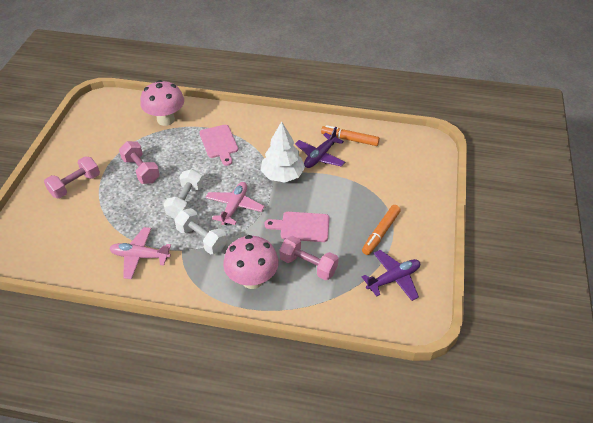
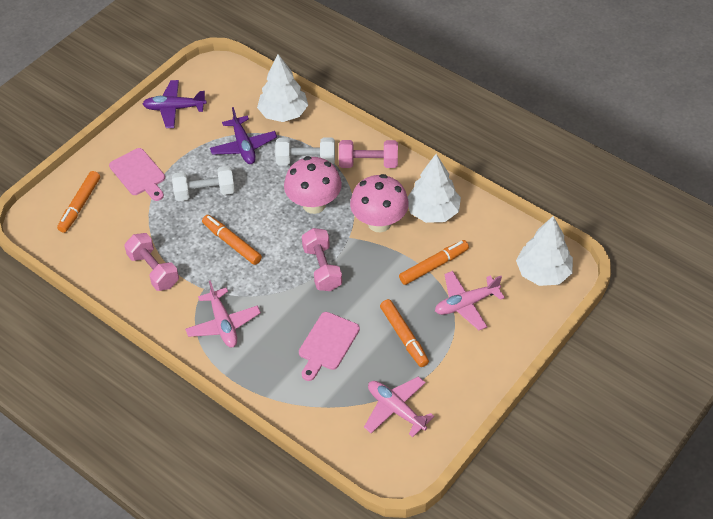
orange marker: 2 -> 4
pink plane: 2 -> 3
white tree: 1 -> 3

